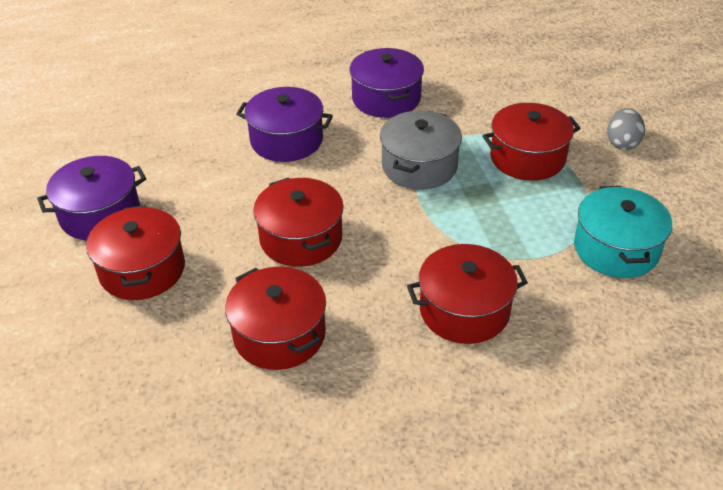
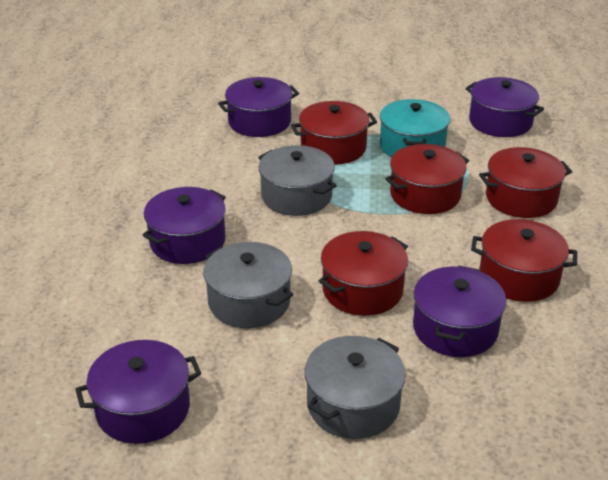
grey egg: 1 -> 0
grey pot: 1 -> 3
purple pot: 3 -> 5

